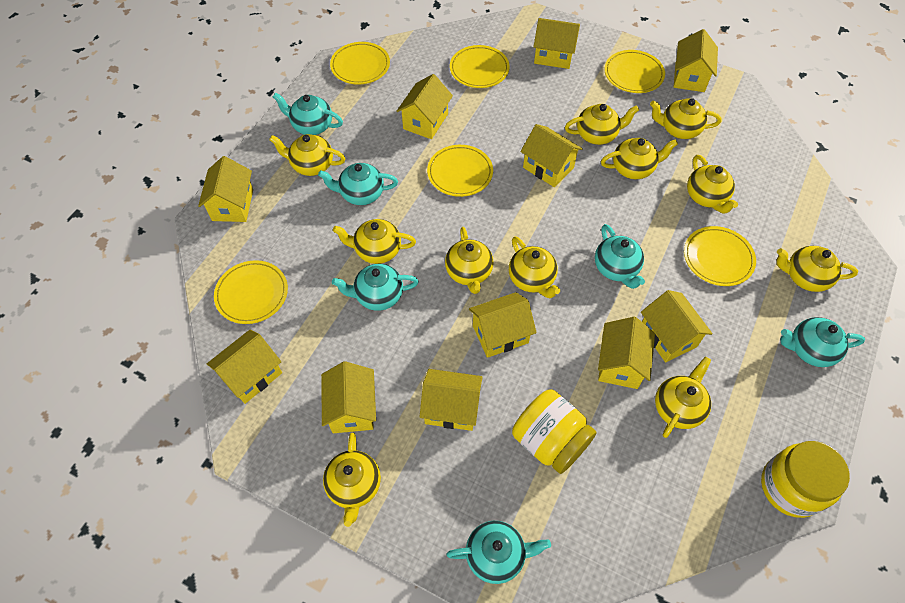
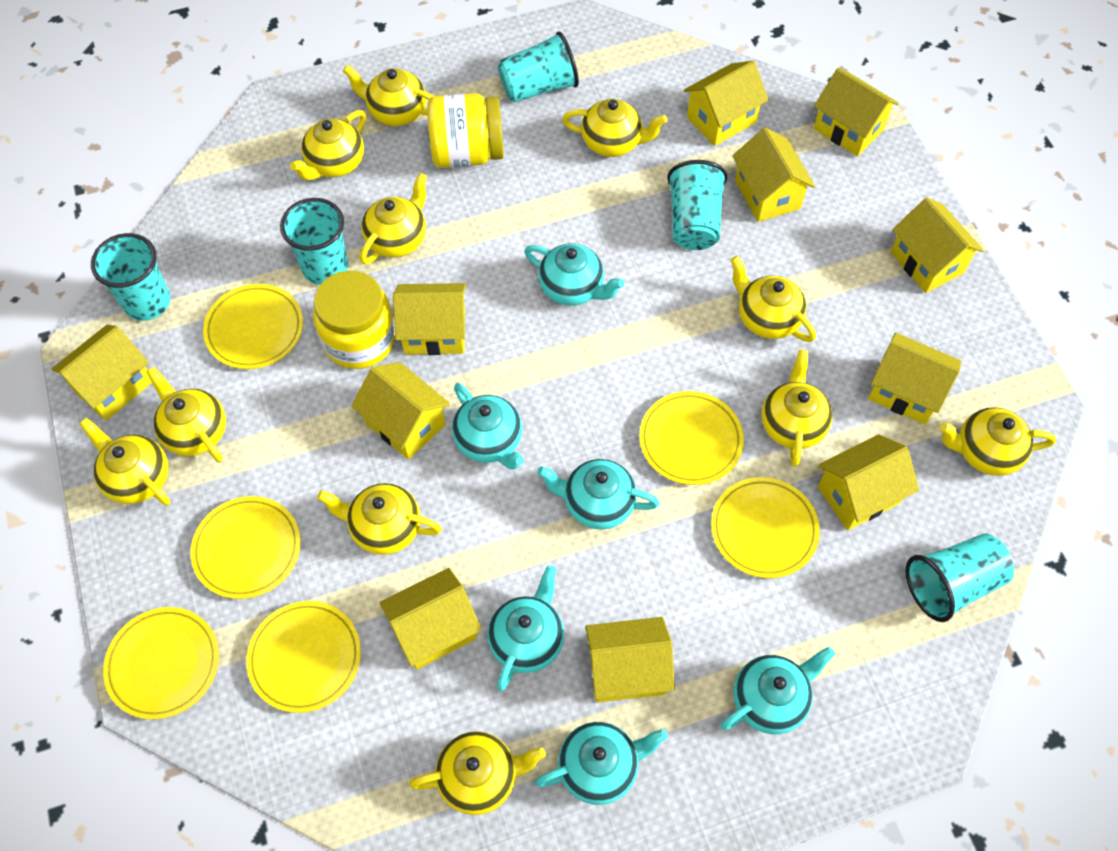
turquoise cup: 0 -> 5

